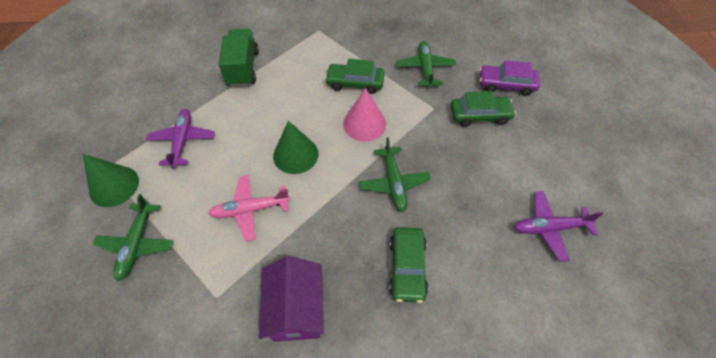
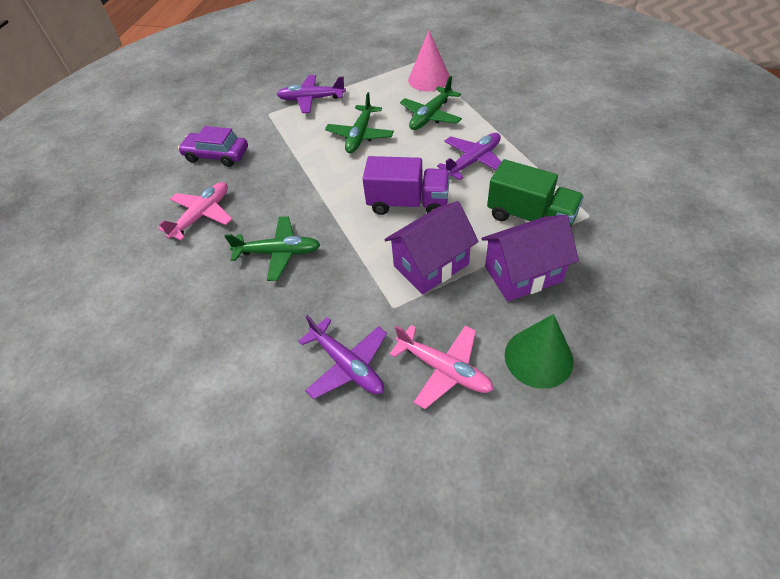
green car: 3 -> 0
green cone: 2 -> 1
pink plane: 1 -> 2
purple house: 1 -> 2
purple plane: 2 -> 3
purple truck: 0 -> 1

